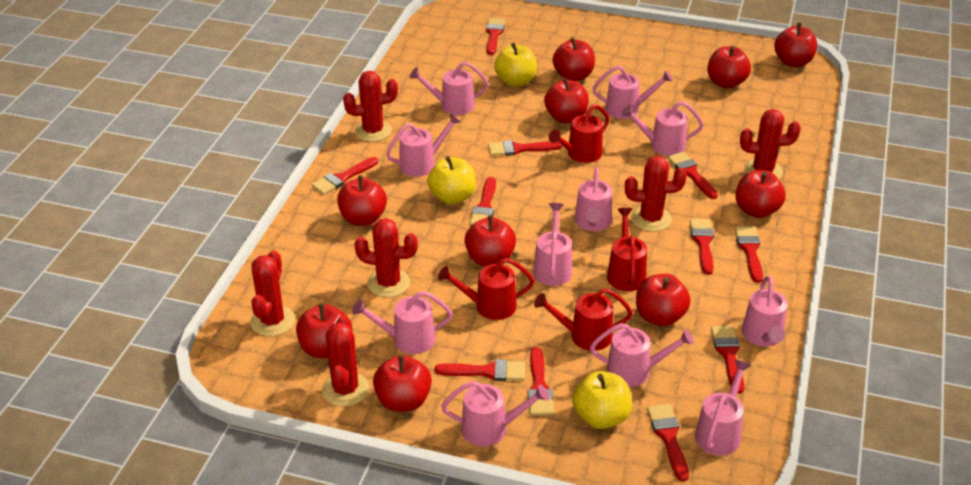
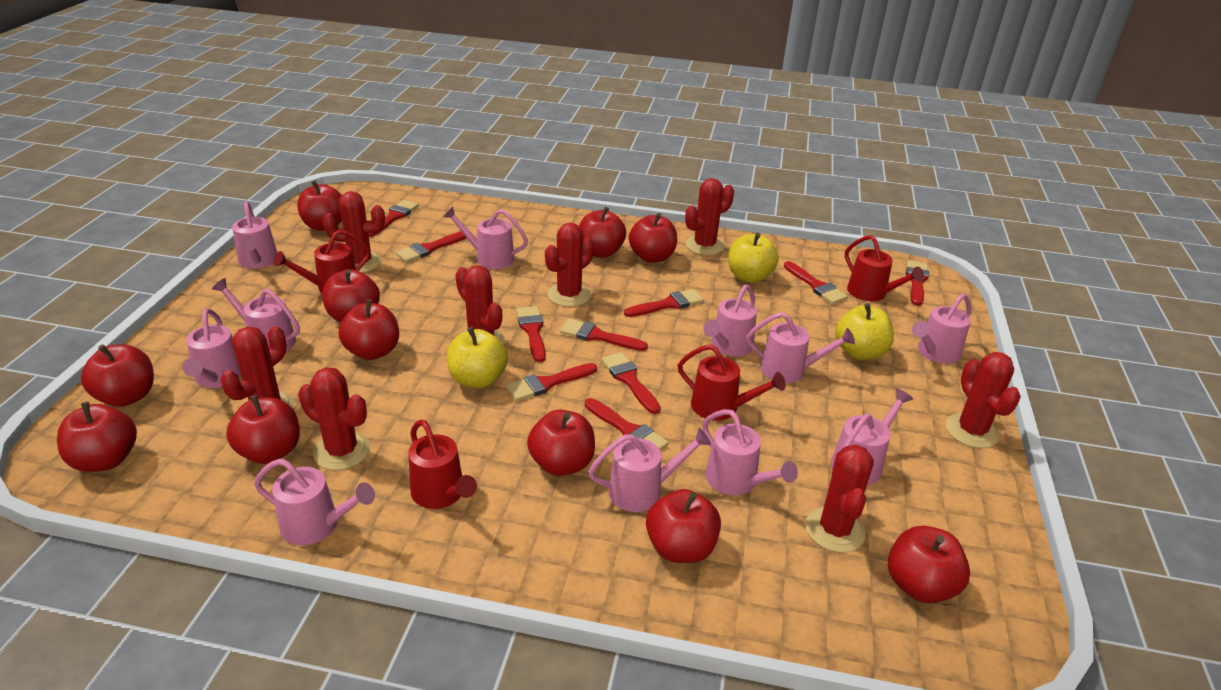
red apple: 10 -> 11
red brush: 11 -> 10
red cactus: 6 -> 8

